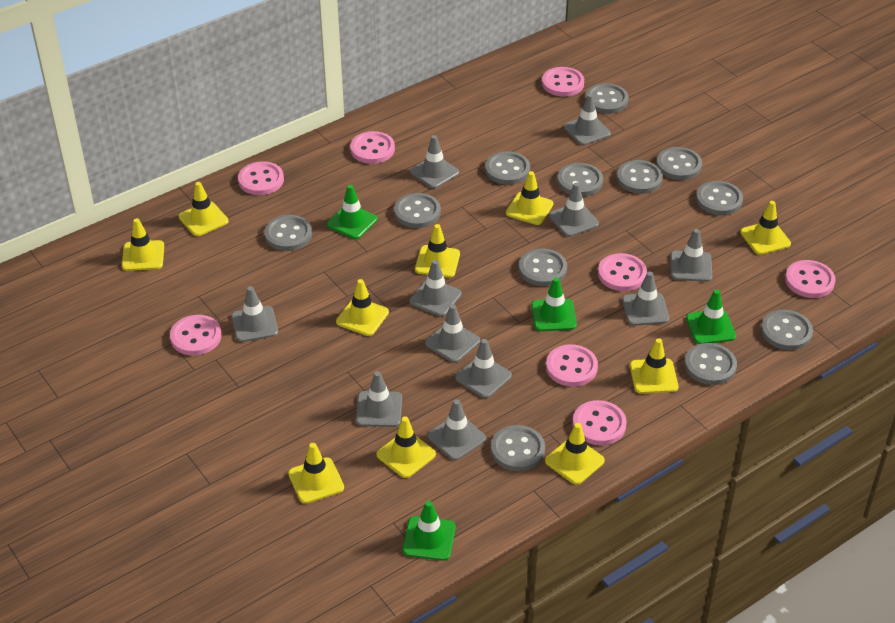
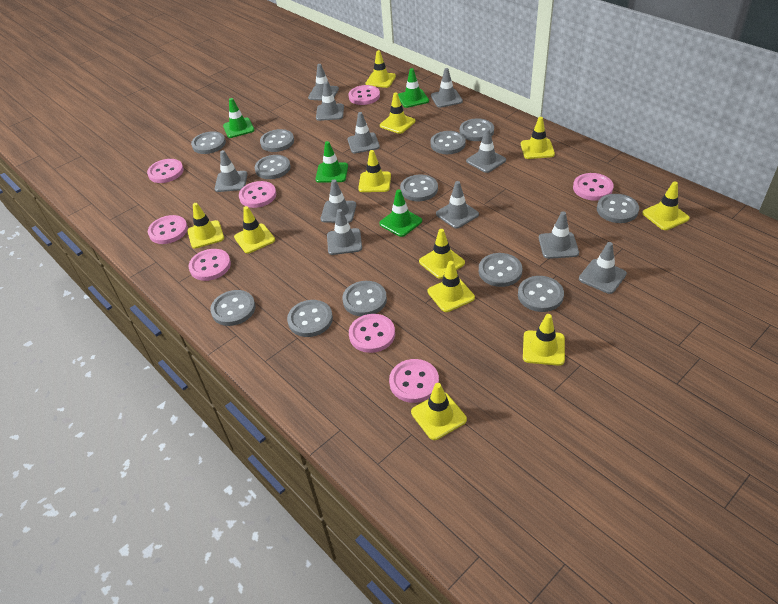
yellow traffic cone: 10 -> 11

